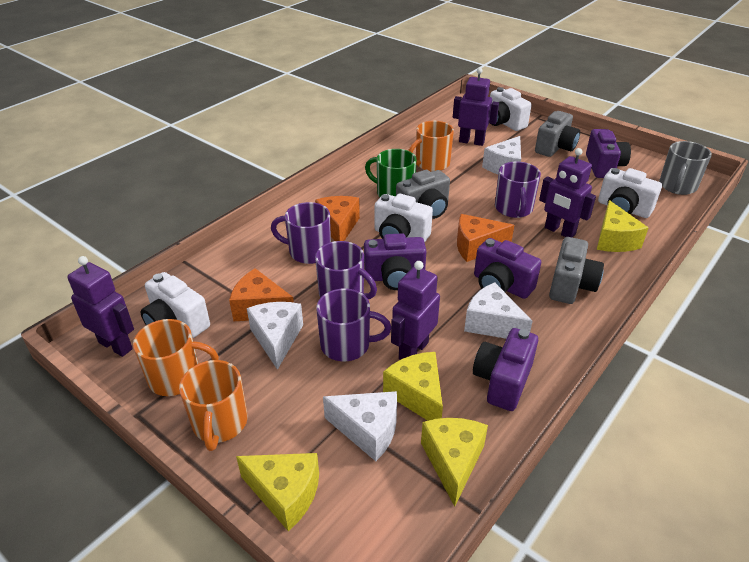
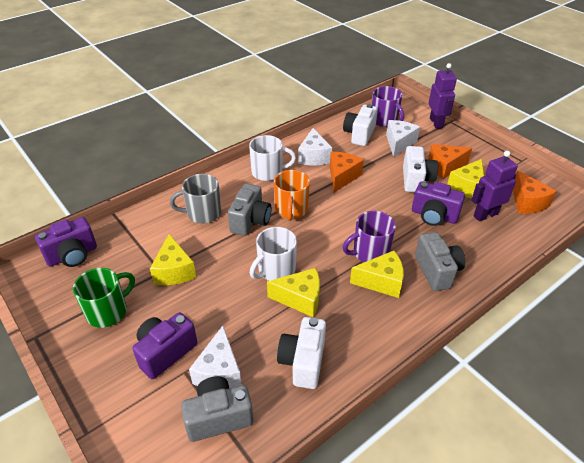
orange mug: 3 -> 1
purple camera: 4 -> 3
purple mug: 4 -> 2
purple robot: 4 -> 2
white camera: 4 -> 3
white cheese: 4 -> 3
white mug: 0 -> 2

